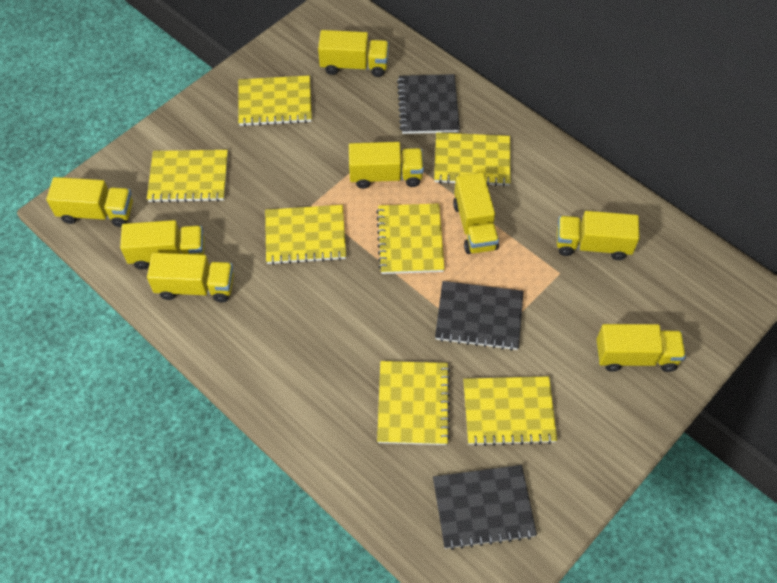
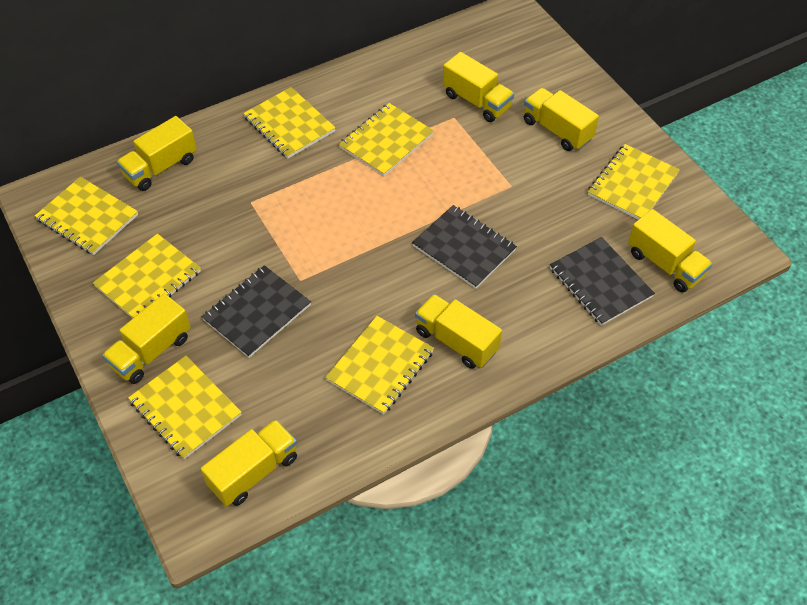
yellow truck: 8 -> 7

